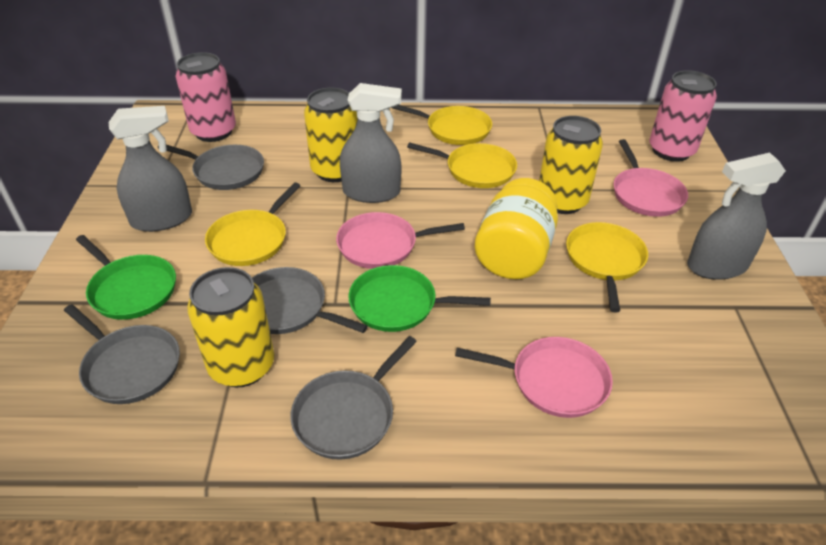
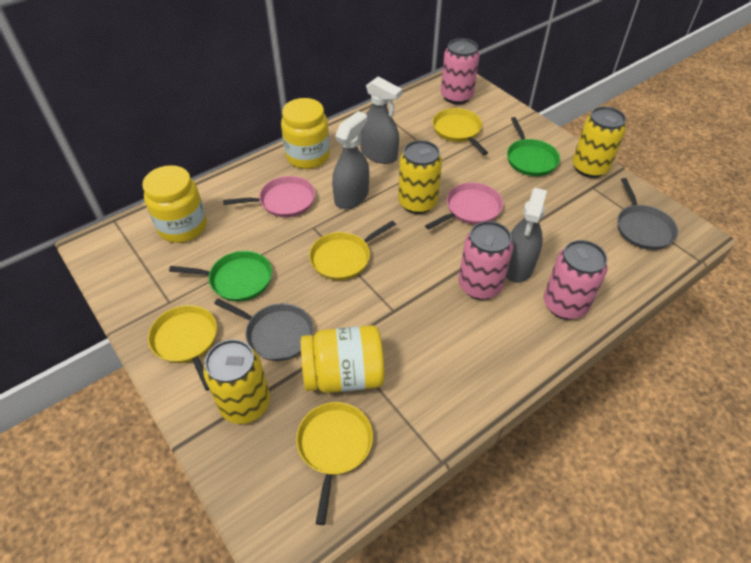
grey pan: 4 -> 2
pink can: 2 -> 3
pink pan: 3 -> 2
yellow jar: 1 -> 3

